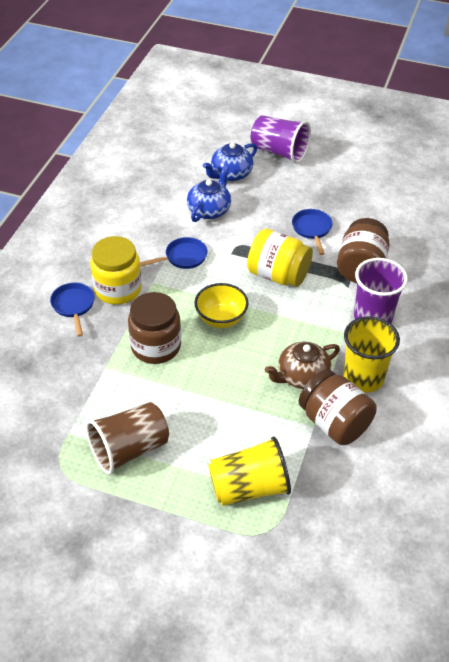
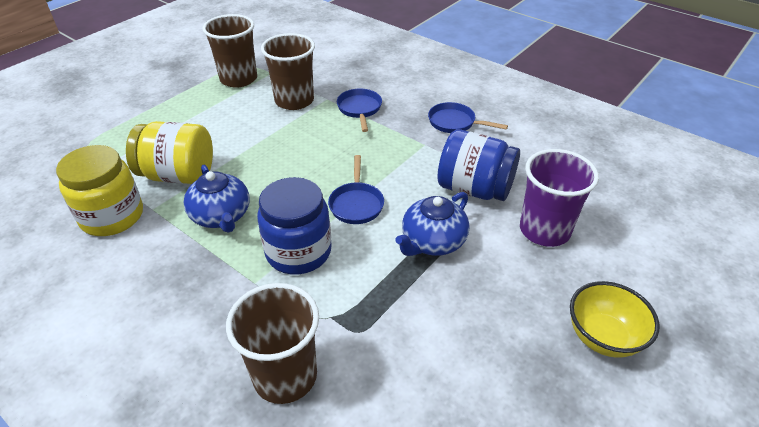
blue jar: 0 -> 2
brown cup: 1 -> 3
brown jar: 3 -> 0
brown teapot: 1 -> 0
purple cup: 2 -> 1
yellow cup: 2 -> 0

